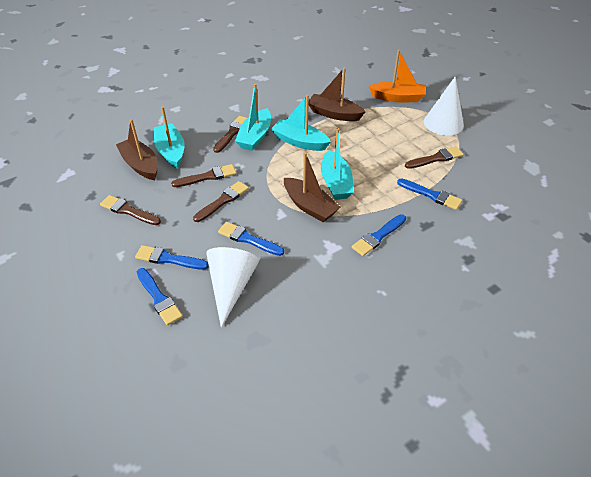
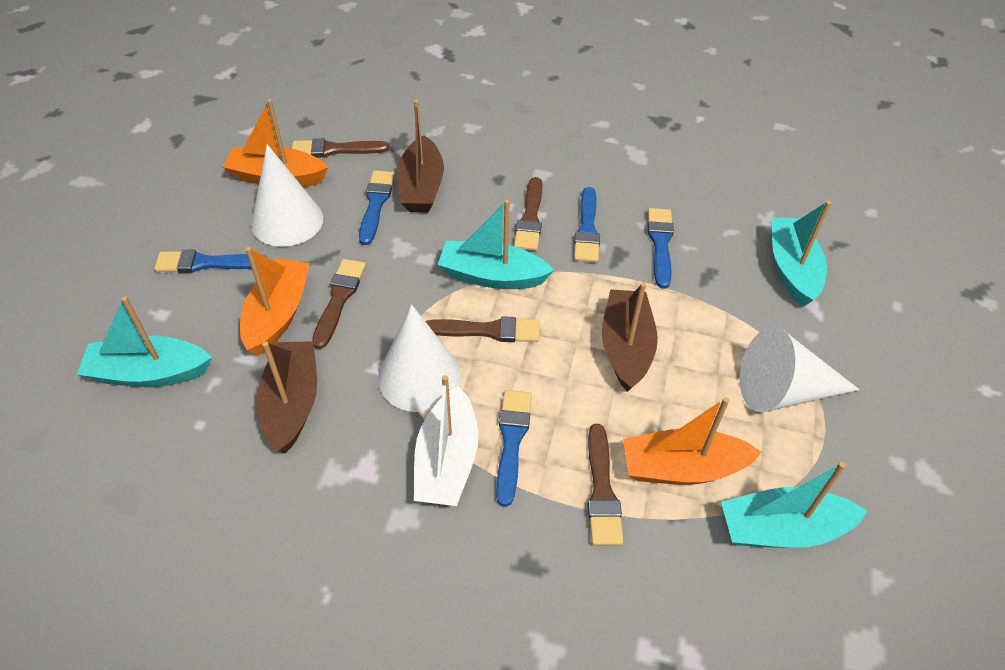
orange boat: 1 -> 3
white boat: 0 -> 1
white cone: 2 -> 3

